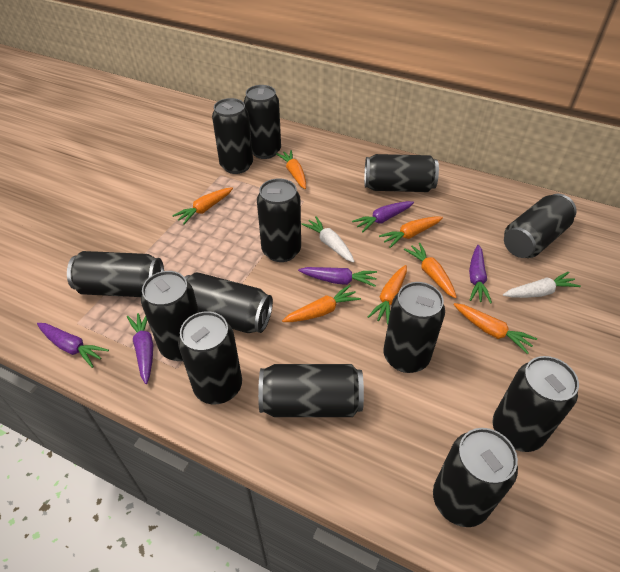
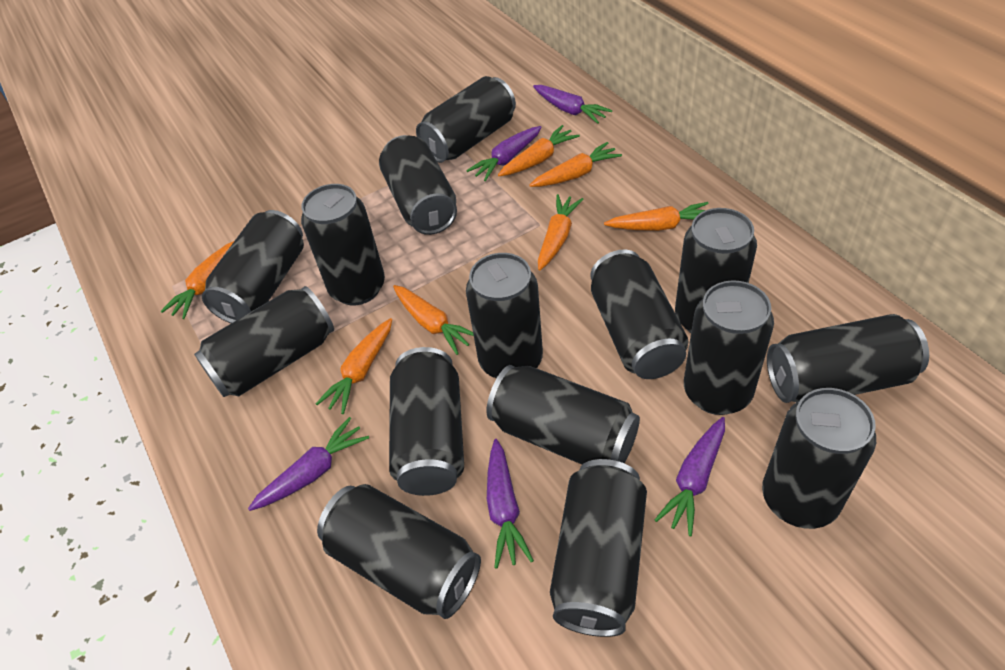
black can: 13 -> 15
white carrot: 2 -> 0

